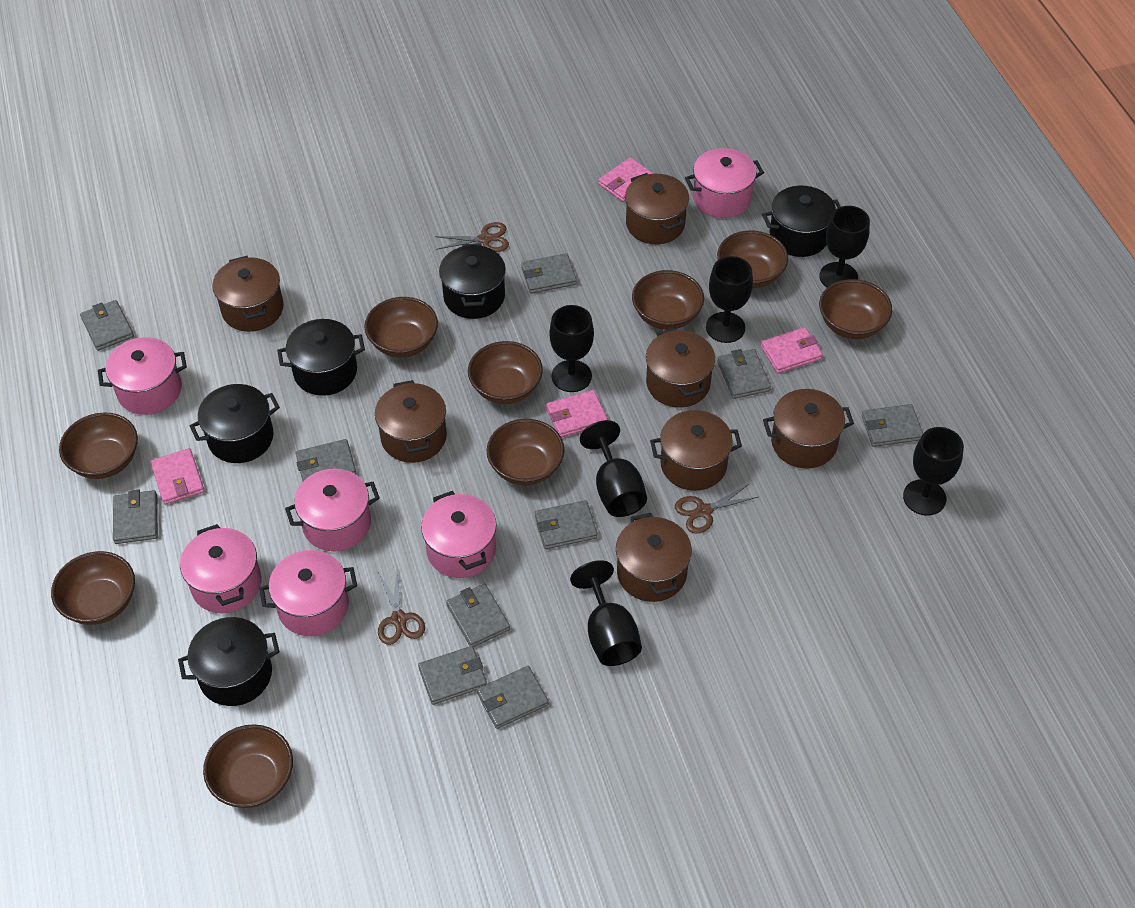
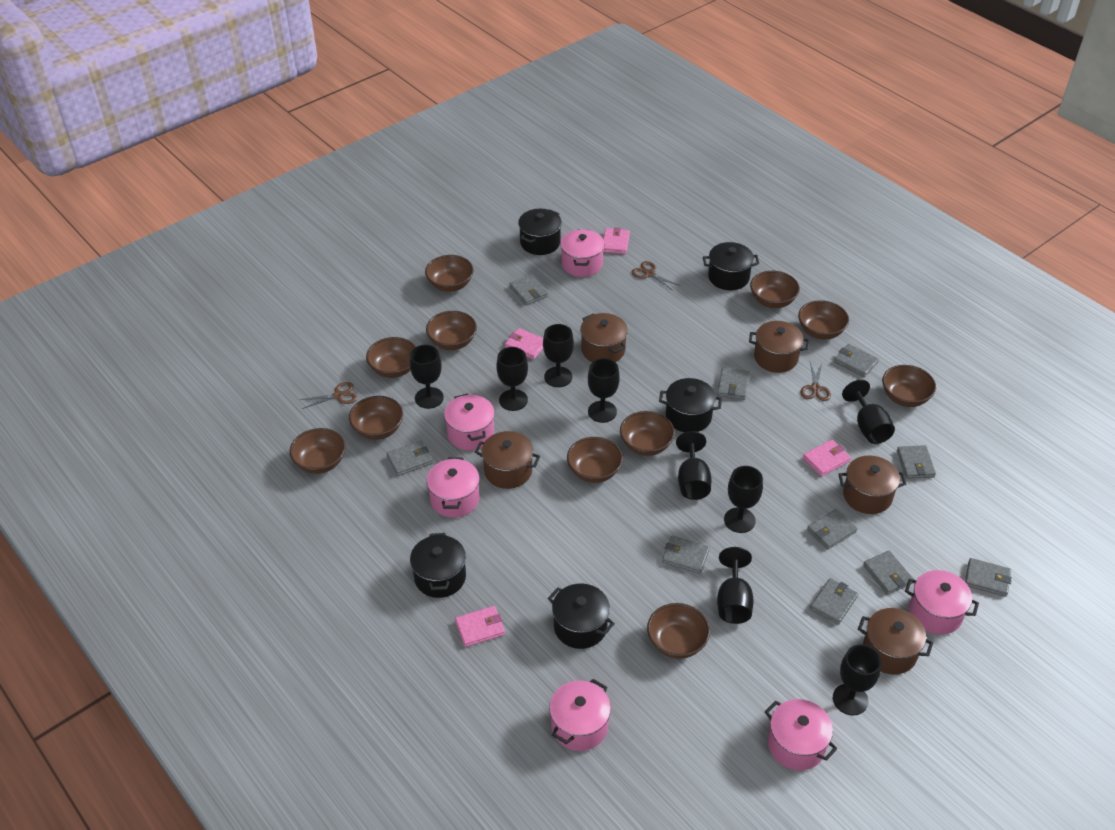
black goblet: 6 -> 9
brown bowl: 9 -> 11
brown pot: 7 -> 5

